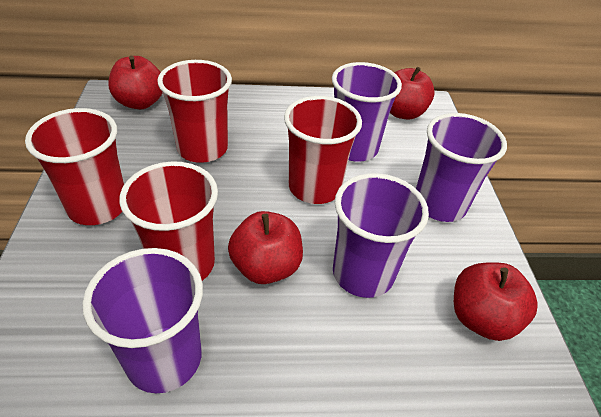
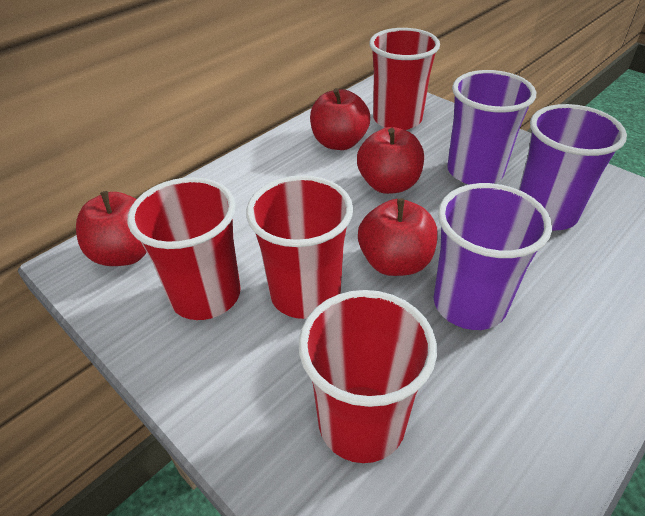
purple cup: 4 -> 3

